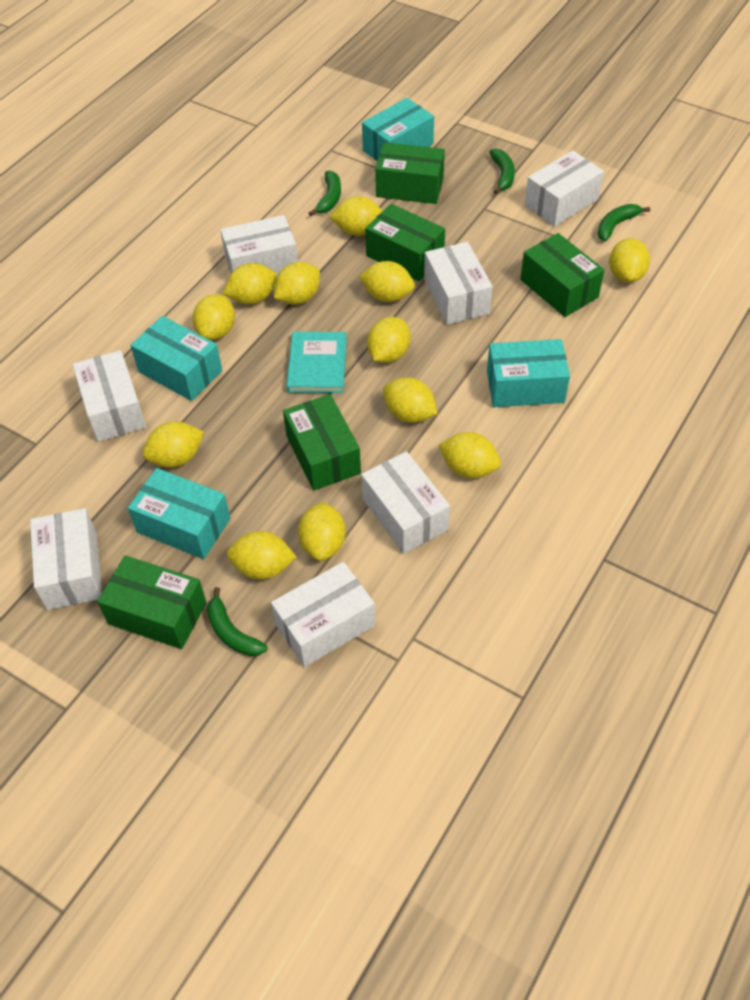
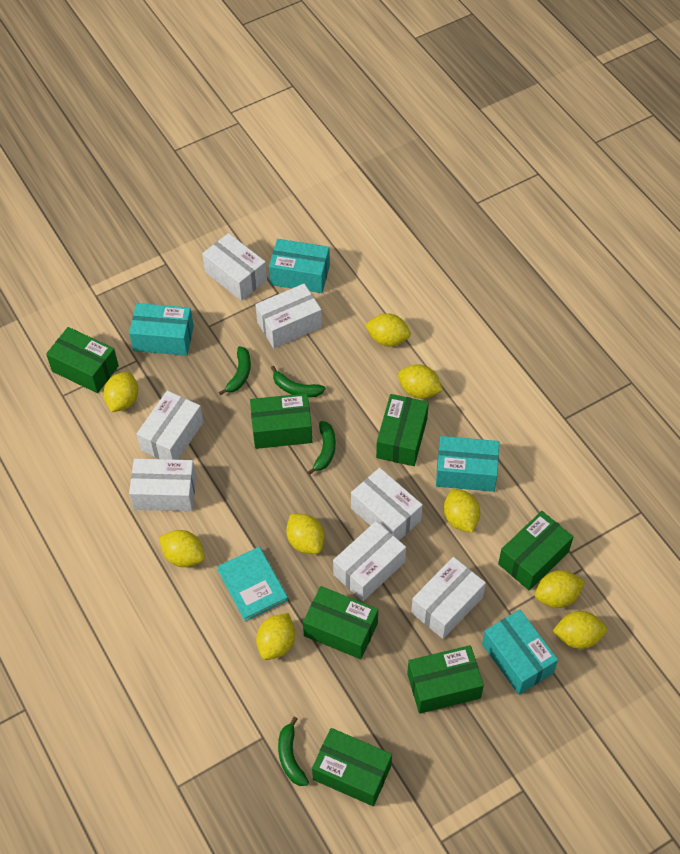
green box: 5 -> 7
yellow lemon: 12 -> 9

